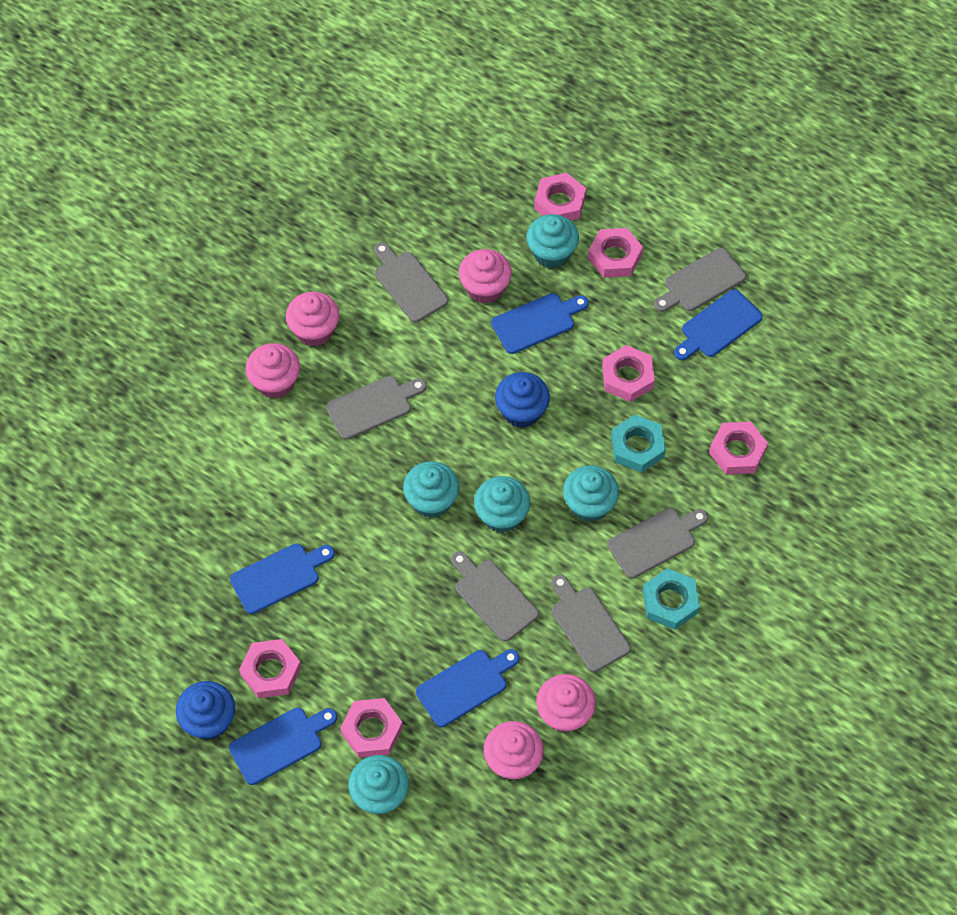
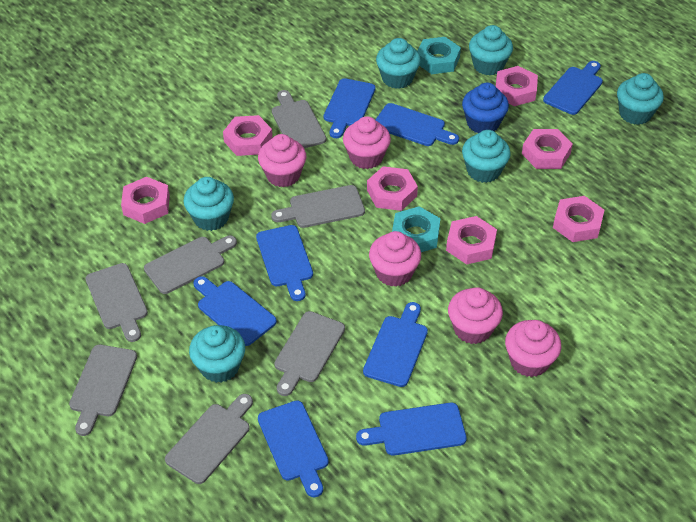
blue cupcake: 2 -> 1
blue cutting board: 5 -> 8
grey cutting board: 6 -> 7
pink nut: 6 -> 7
turquoise cupcake: 5 -> 6

